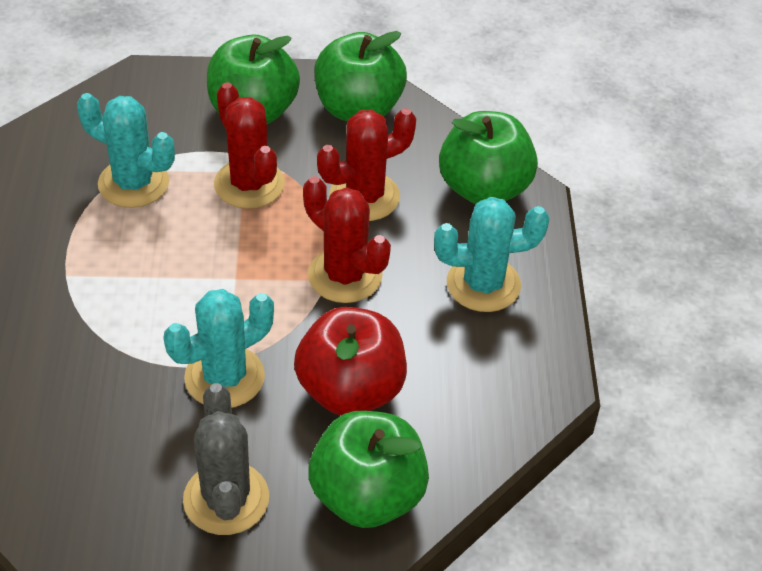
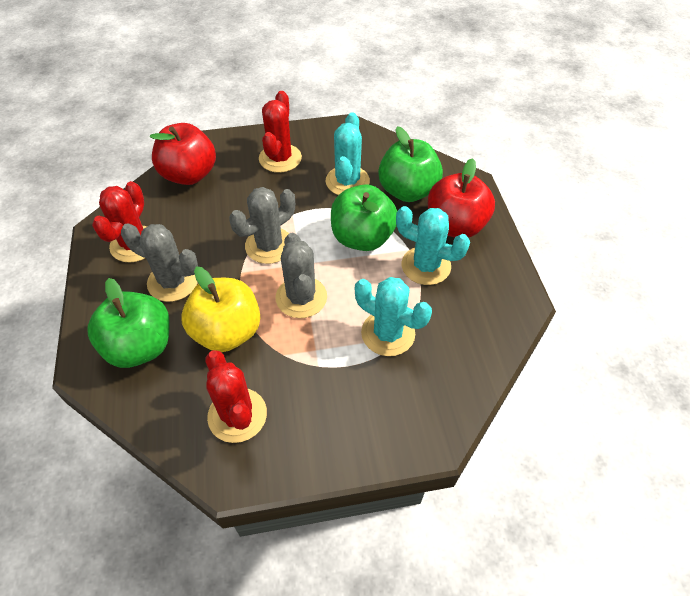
green apple: 4 -> 3
grey cactus: 1 -> 3
red apple: 1 -> 2
yellow apple: 0 -> 1

